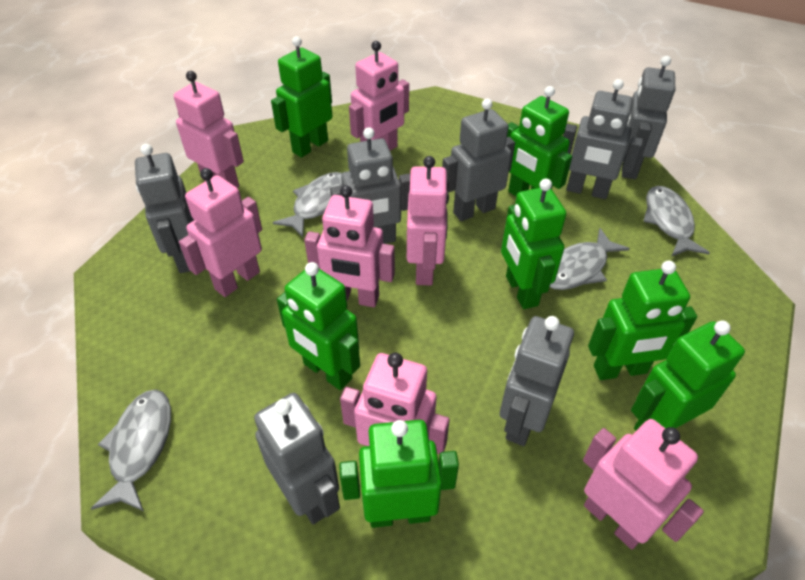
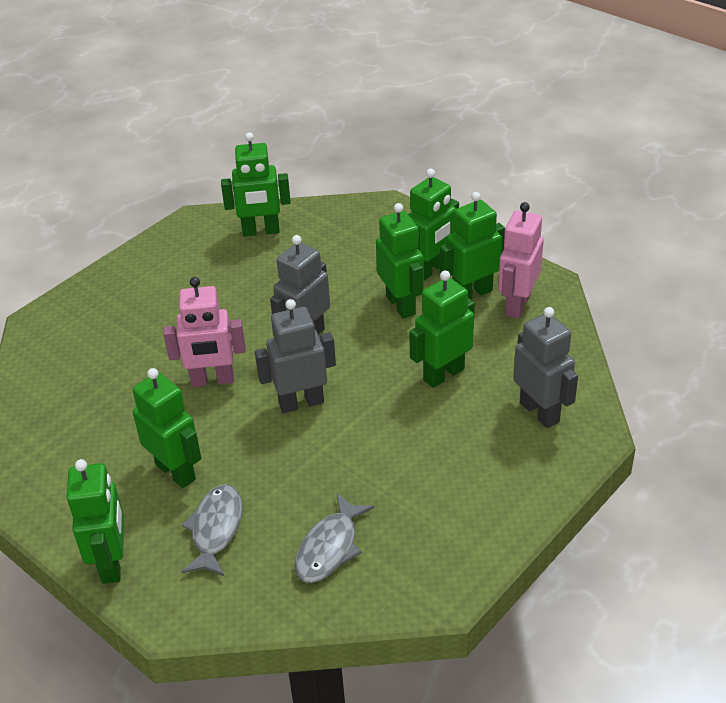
grey fish: 4 -> 2
grey robot: 7 -> 3
pink robot: 7 -> 2

